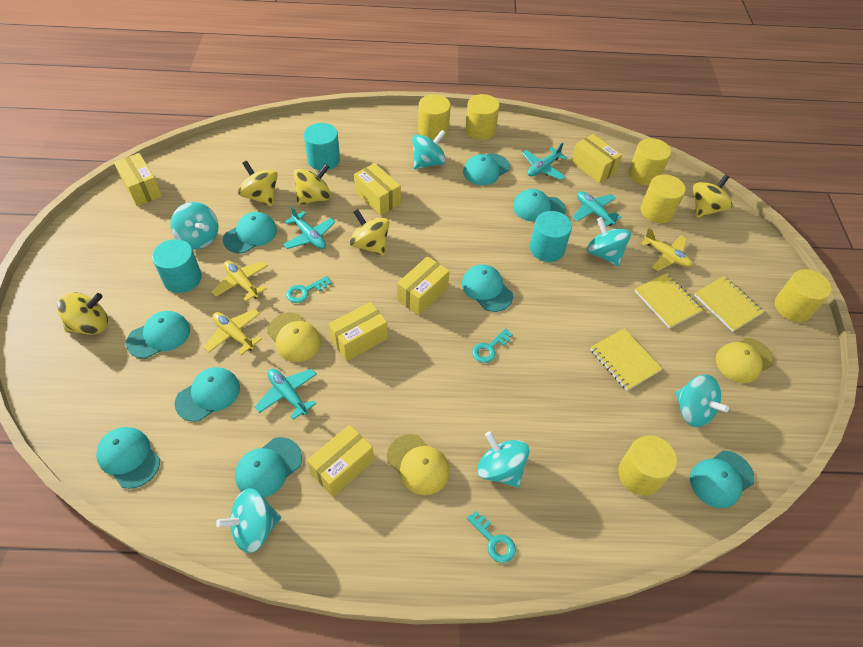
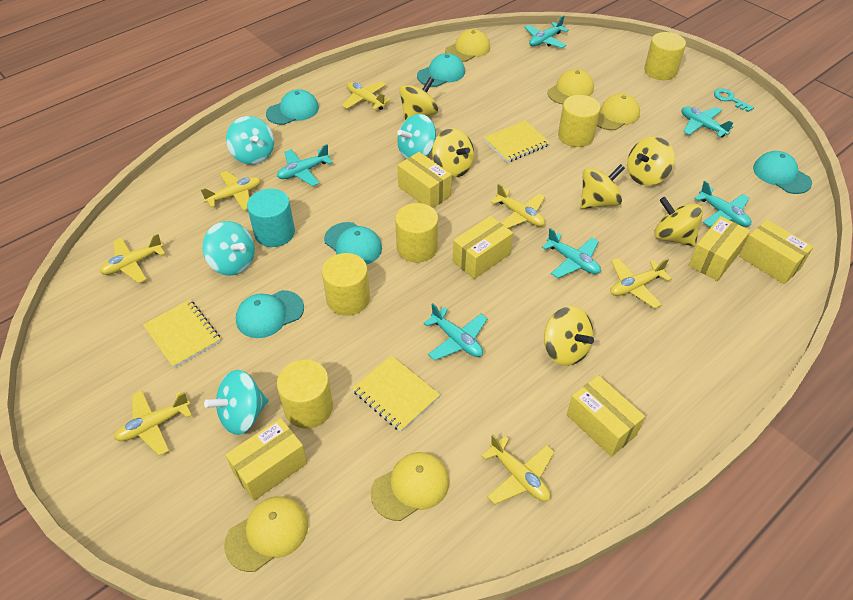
turquoise cap: 9 -> 5
turquoise cylinder: 3 -> 1
turquoise key: 3 -> 1
turquoise plane: 4 -> 6
turquoise spinning top: 6 -> 4
yellow cap: 3 -> 5
yellow cylinder: 6 -> 5
yellow plane: 3 -> 7
yellow spinning top: 5 -> 6

